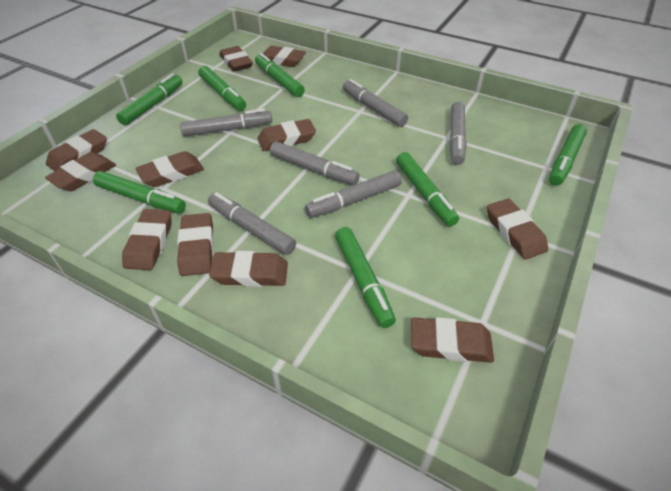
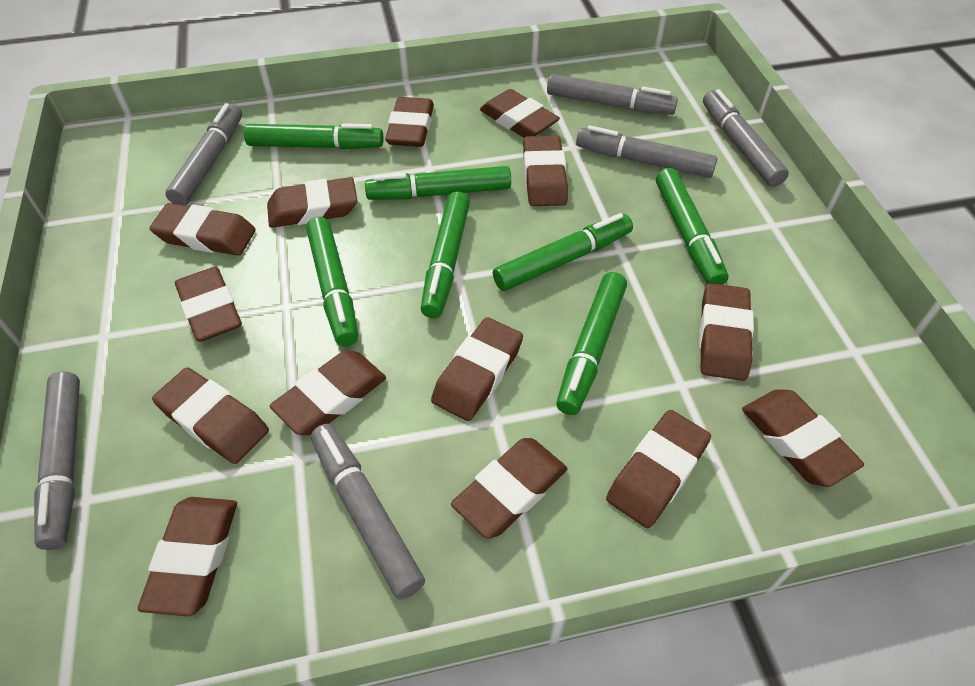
brown eraser: 11 -> 14

